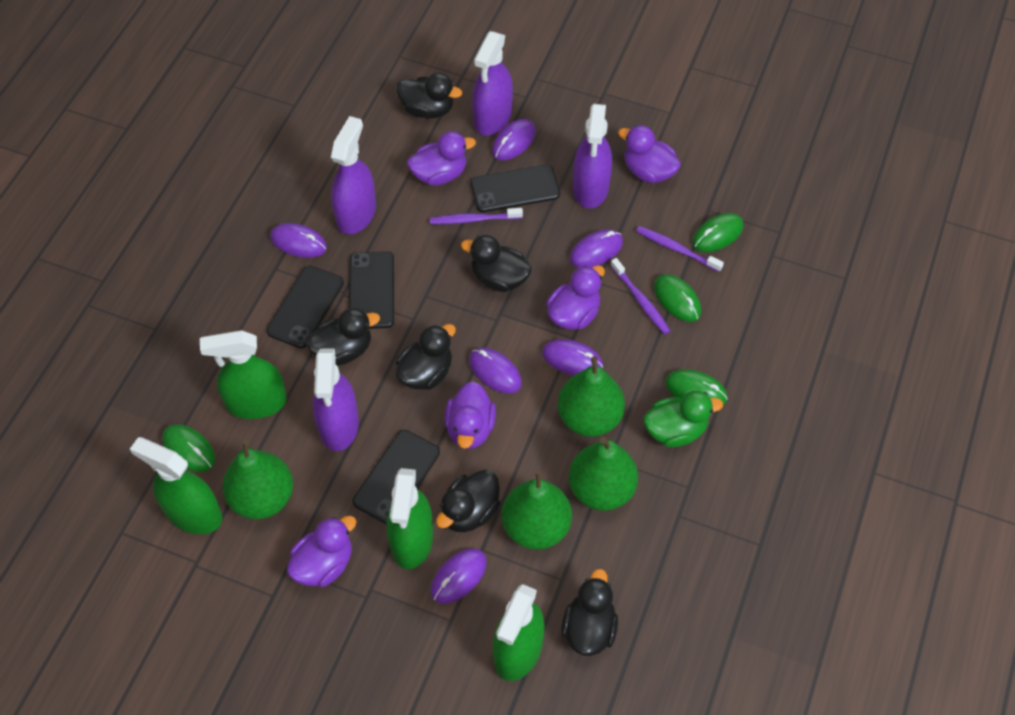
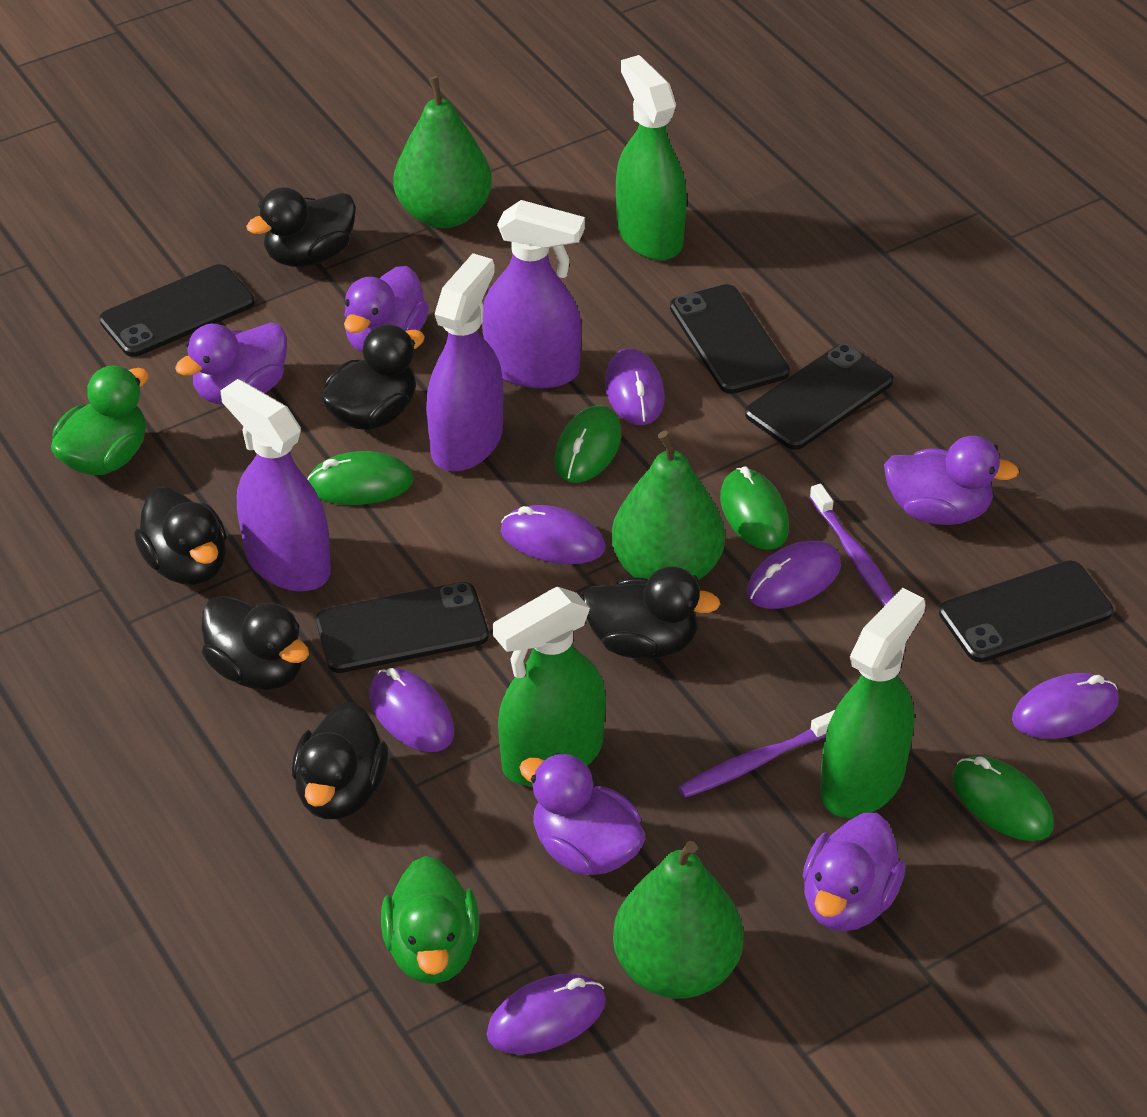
black phone: 4 -> 5
green duck: 1 -> 2
green pear: 4 -> 3
green spray bottle: 4 -> 3
purple spray bottle: 4 -> 3
purple toothbrush: 3 -> 2

